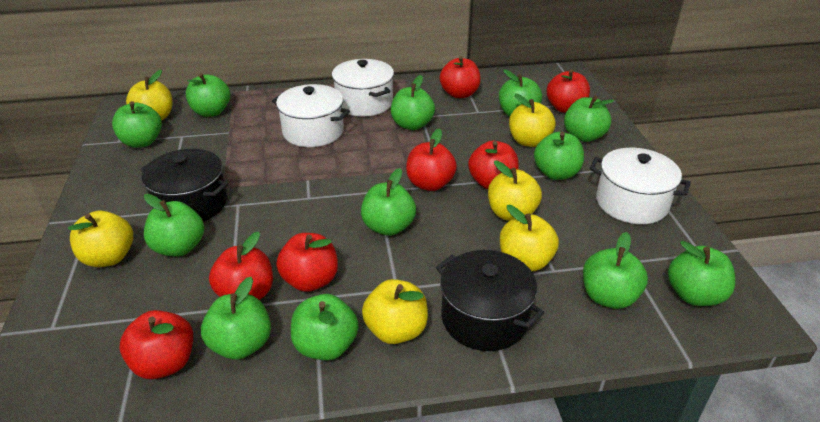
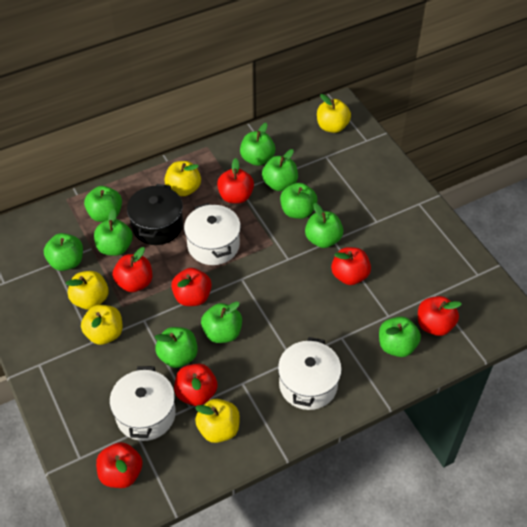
black pot: 2 -> 1
green apple: 12 -> 10
yellow apple: 6 -> 5

